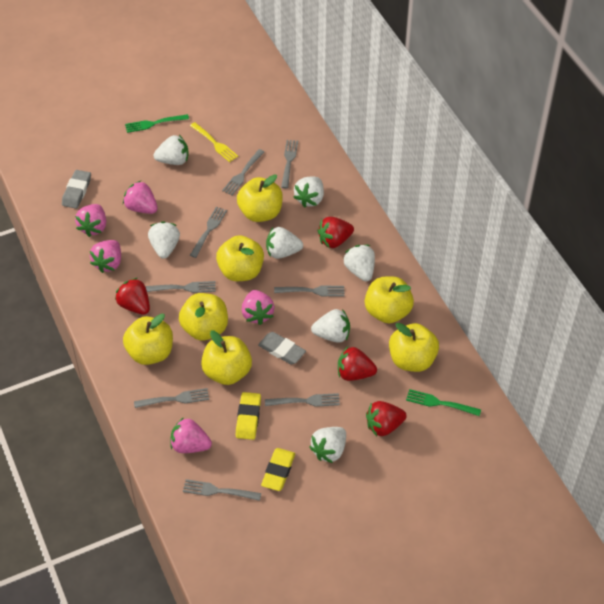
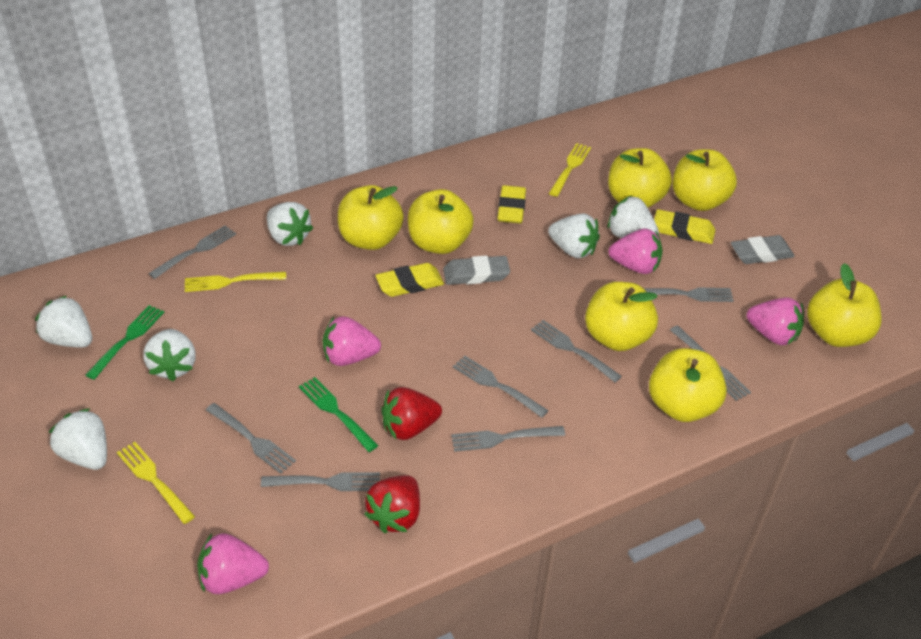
pink strawberry: 5 -> 4
red strawberry: 4 -> 2
white strawberry: 7 -> 6
yellow eraser: 2 -> 3
yellow fork: 1 -> 3

